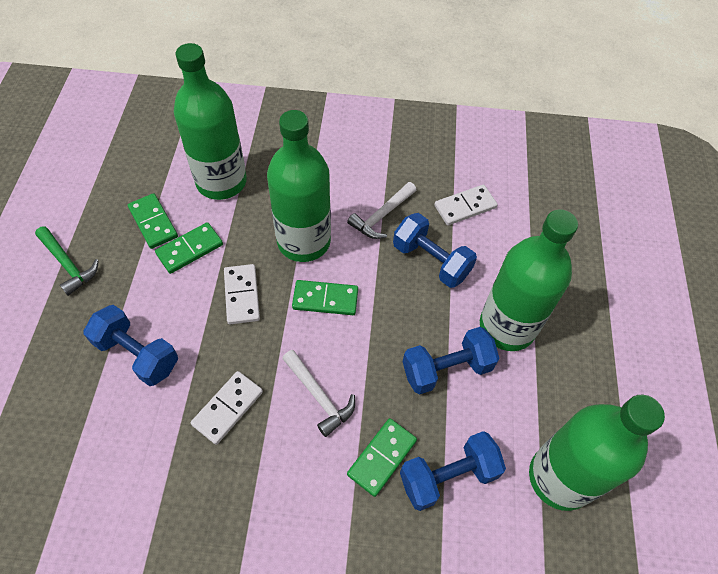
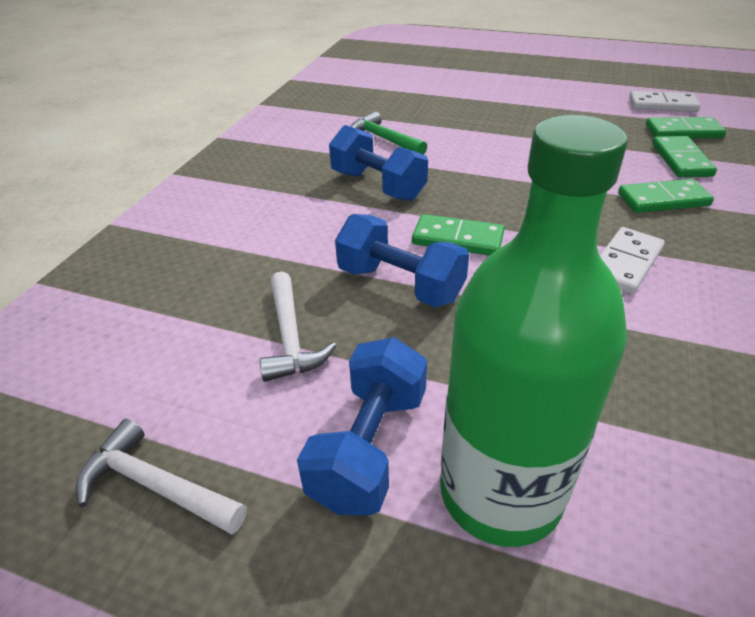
blue dumbbell: 4 -> 3
green bottle: 4 -> 1
white domino: 3 -> 2

